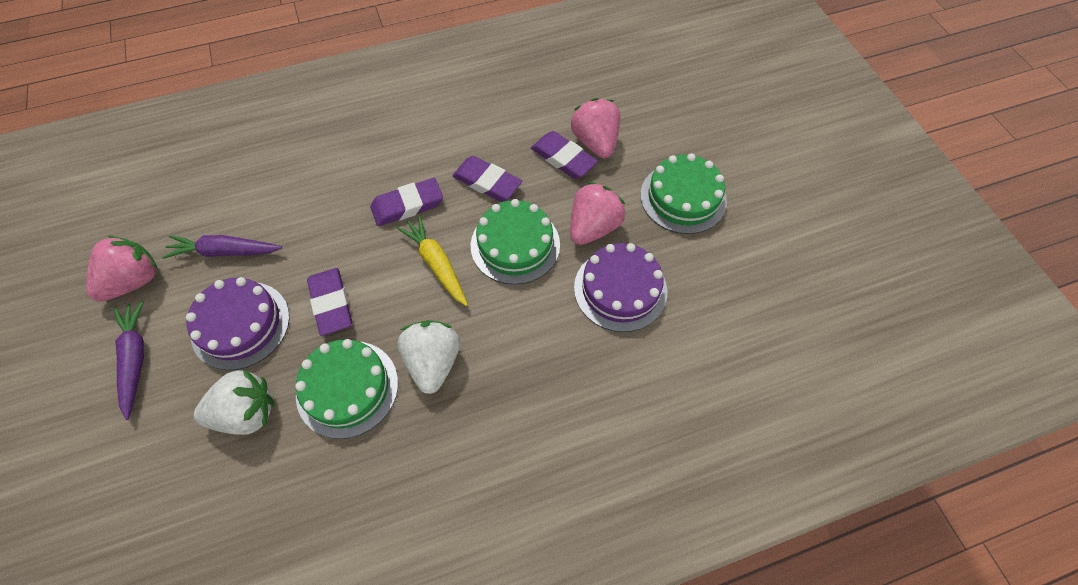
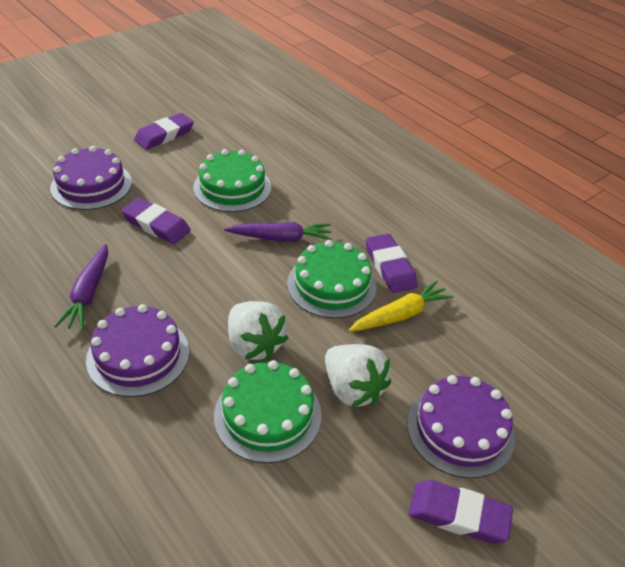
pink strawberry: 3 -> 0
purple cake: 2 -> 3

